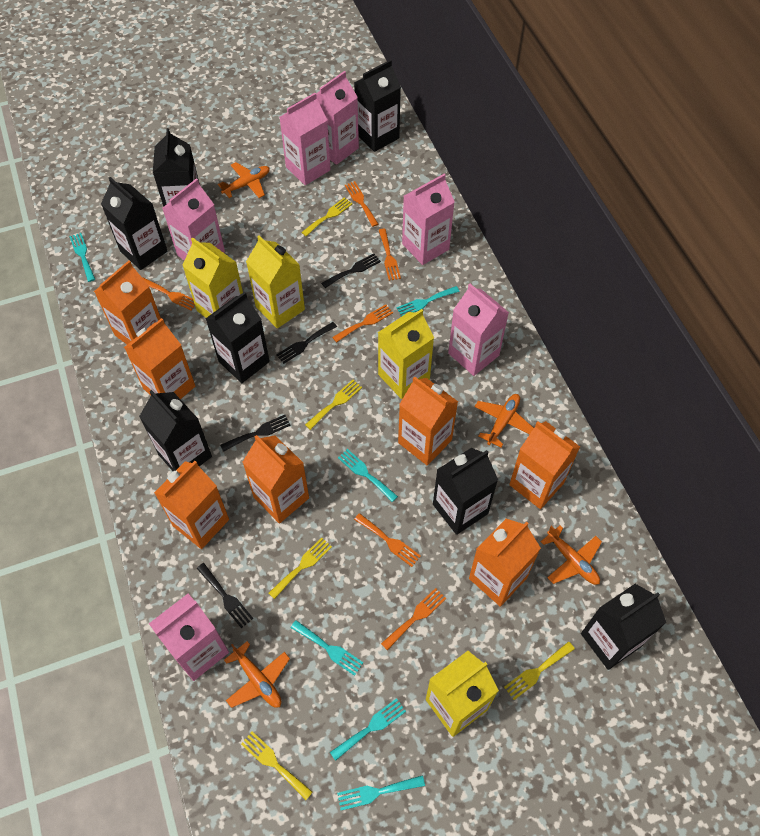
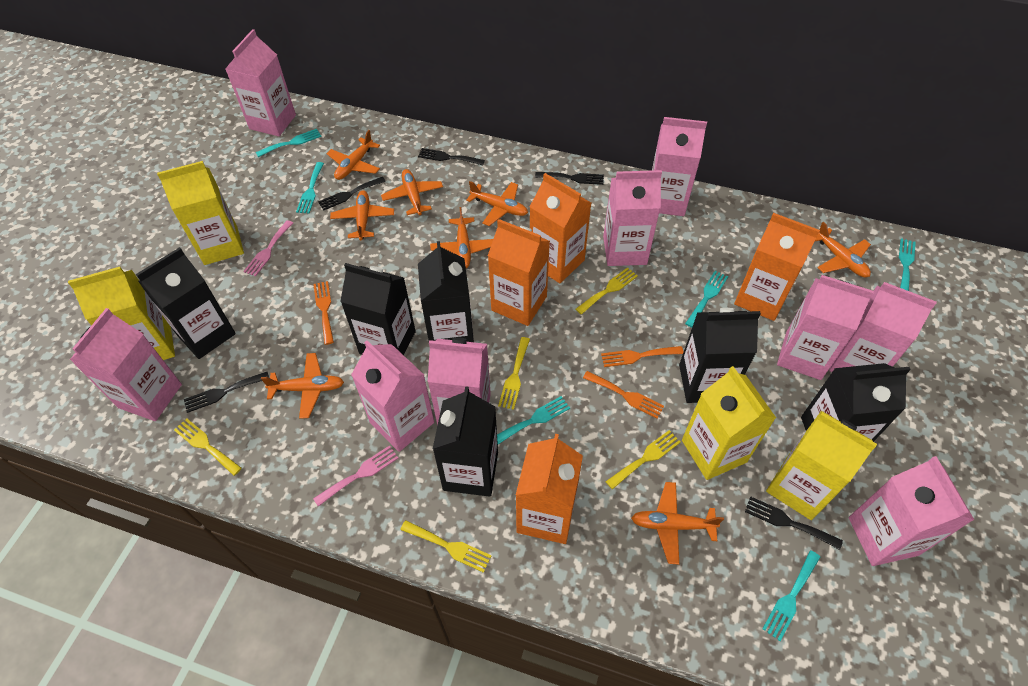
black carton: 7 -> 6
black fork: 4 -> 5
orange carton: 7 -> 4
orange fork: 6 -> 3
orange plane: 4 -> 8
pink carton: 6 -> 9
pink fork: 0 -> 2

